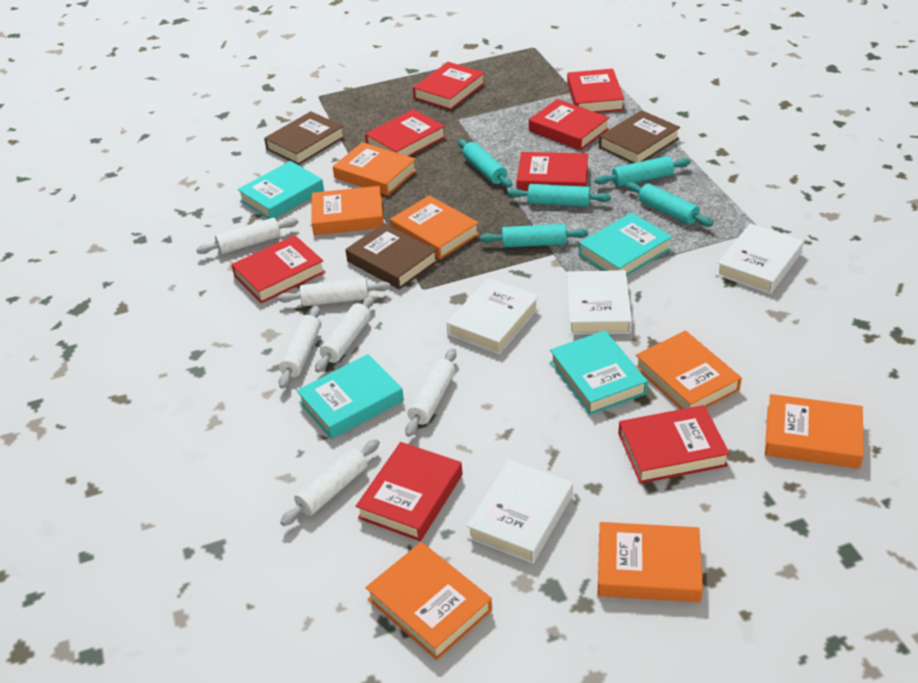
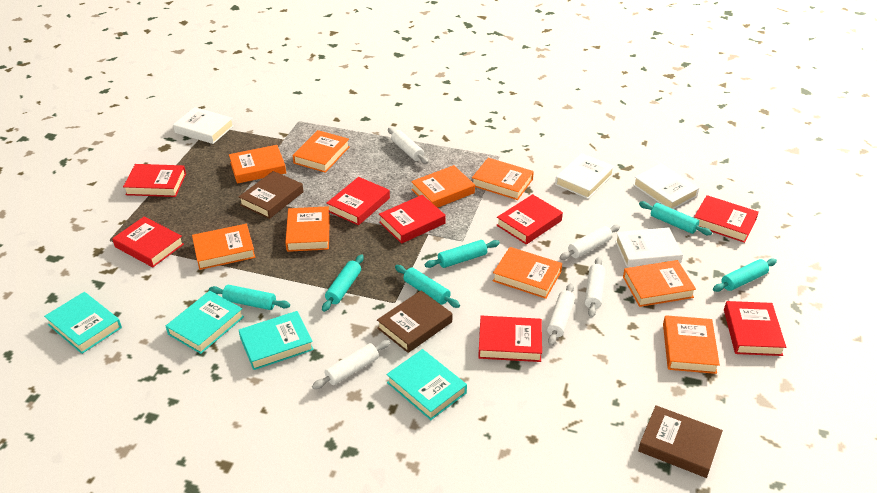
orange book: 7 -> 9
turquoise rolling pin: 5 -> 6
white rolling pin: 6 -> 5

